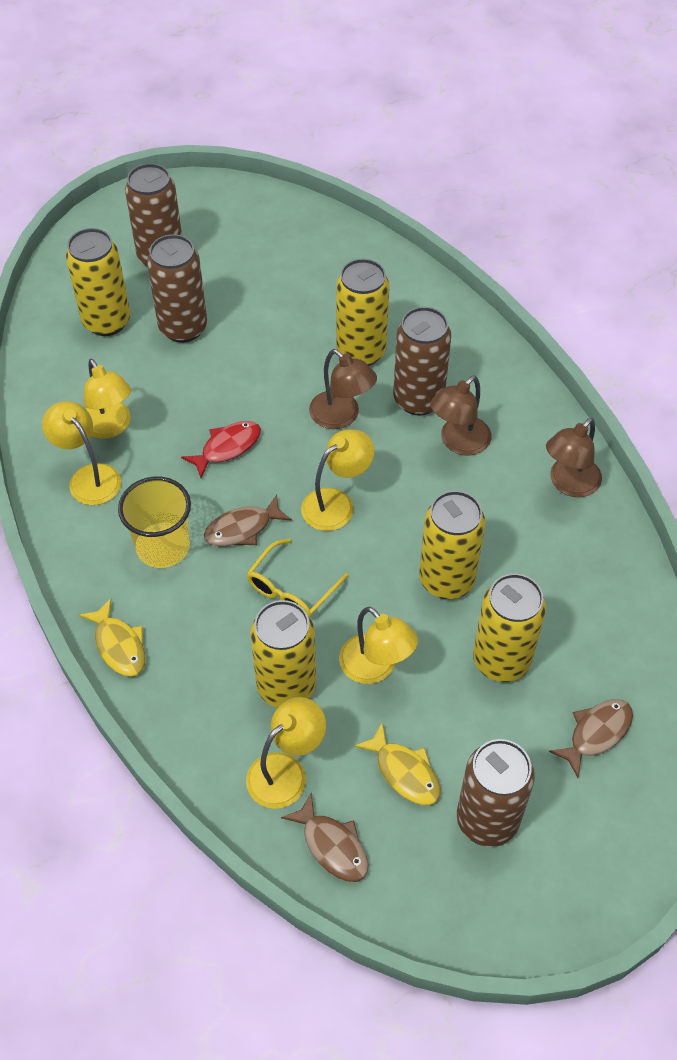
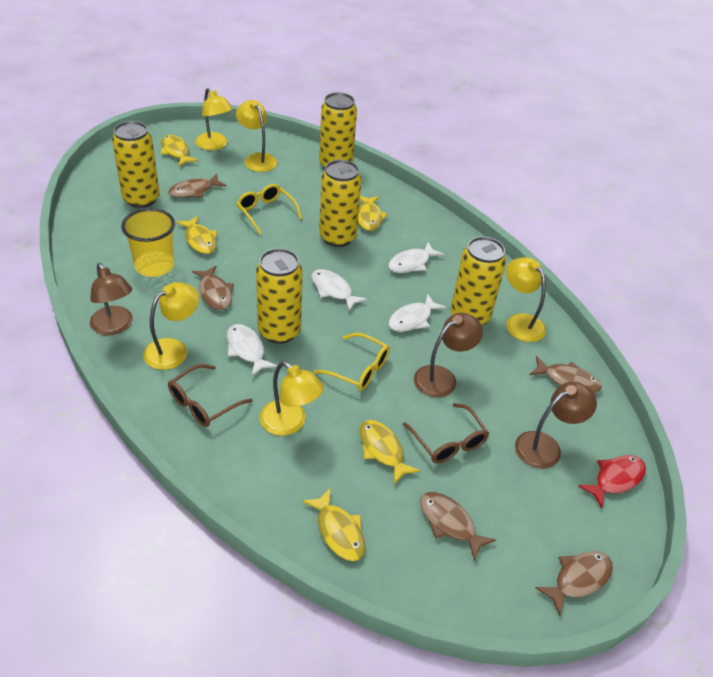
brown can: 4 -> 0
brown fish: 3 -> 5
brown glasses: 0 -> 2
white fish: 0 -> 4
yellow fish: 2 -> 5
yellow glasses: 1 -> 2

